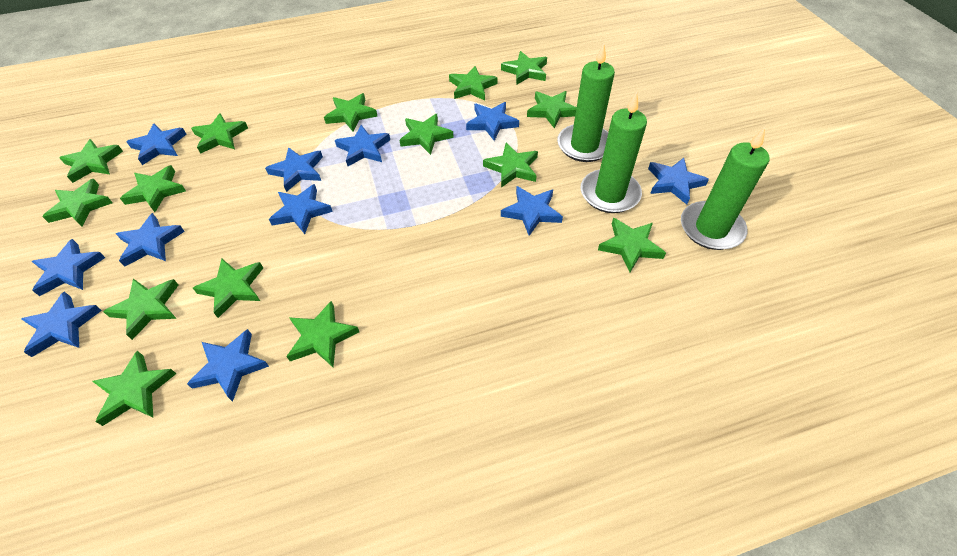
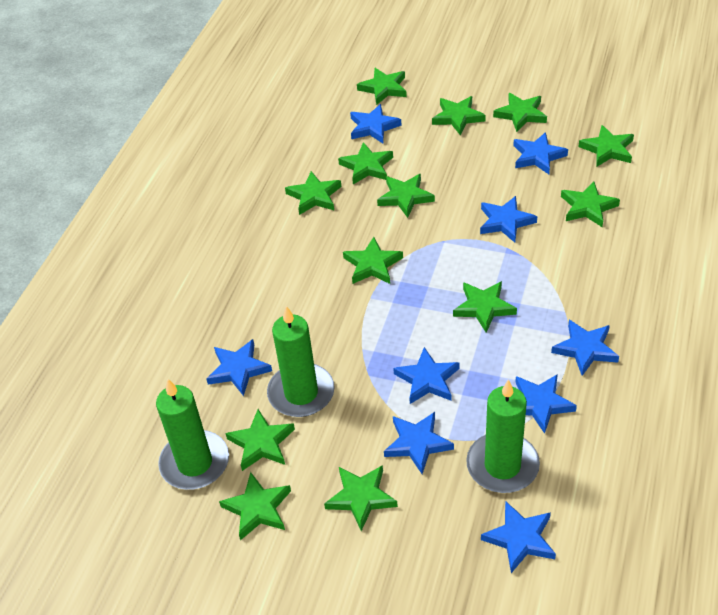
blue star: 11 -> 9
green star: 15 -> 13

